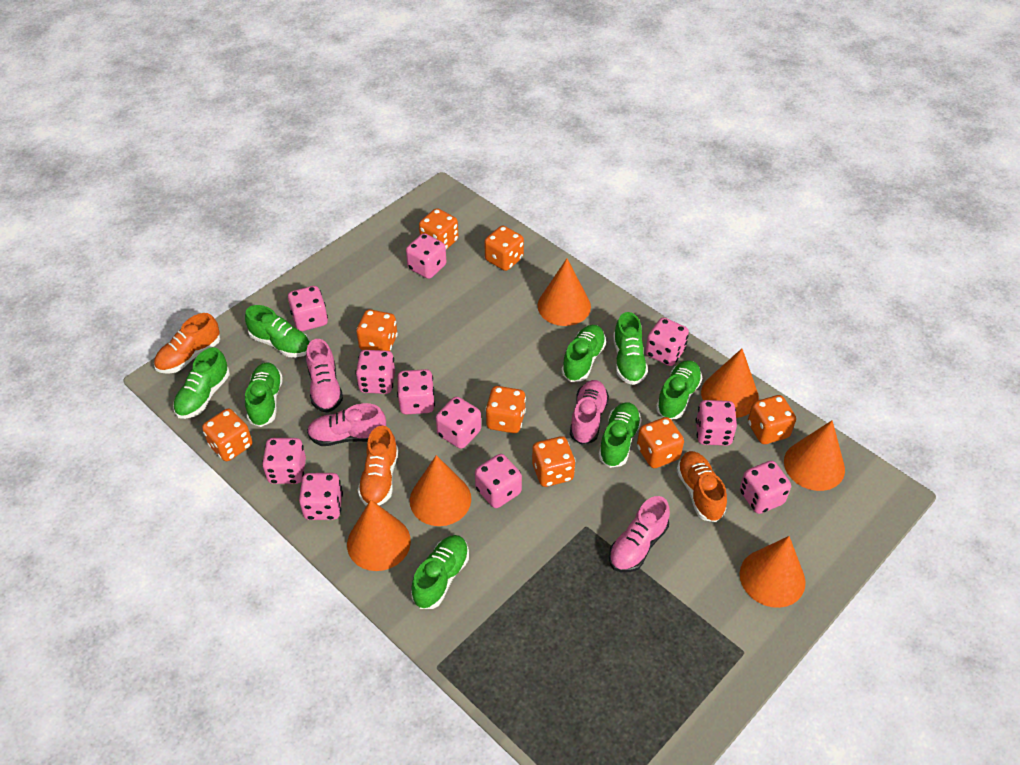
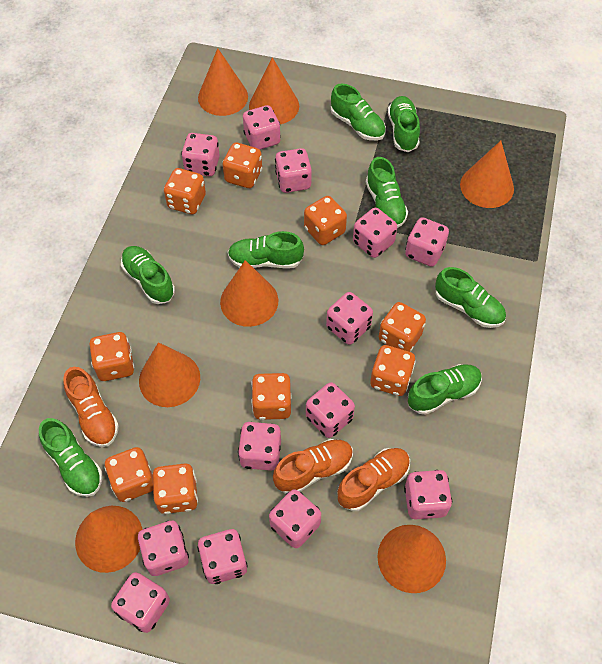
orange cone: 6 -> 7
orange dice: 8 -> 9
pink dice: 11 -> 13
pink shoe: 4 -> 0

